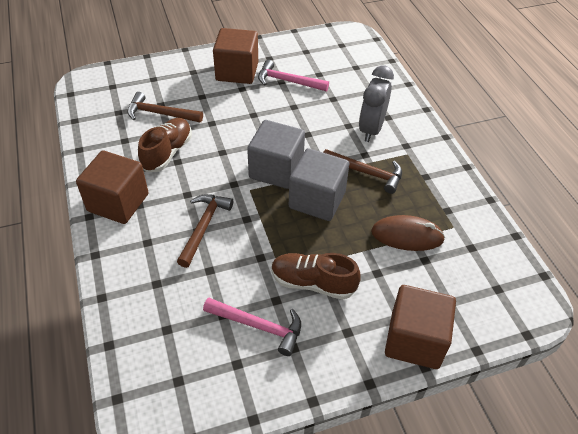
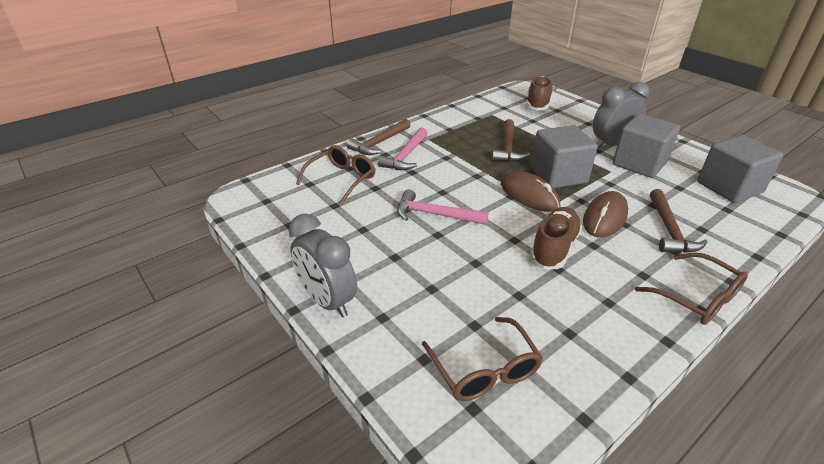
brown cube: 3 -> 0
brown glasses: 0 -> 3
brown mouse: 1 -> 2
grey clock: 1 -> 2
grey cube: 2 -> 3

